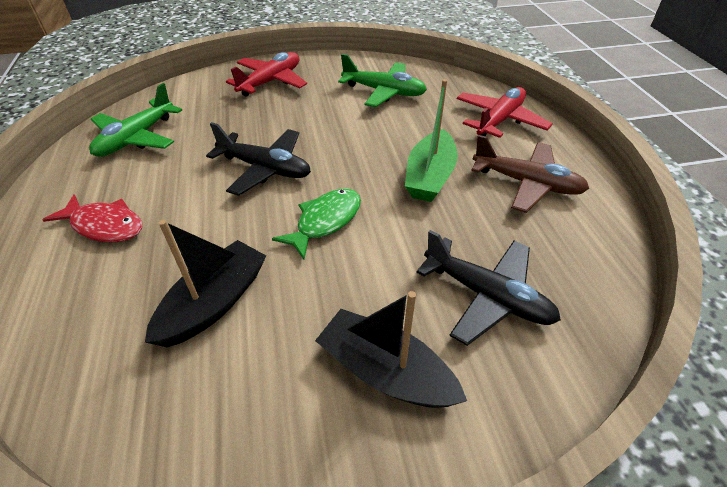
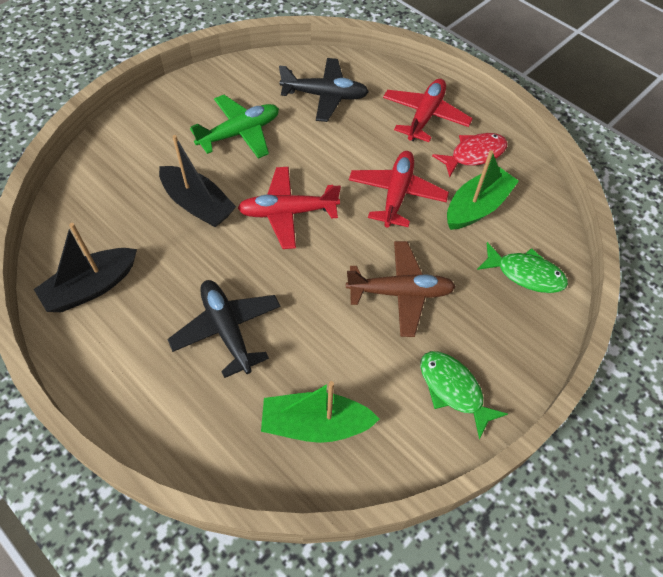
green boat: 1 -> 2
green fish: 1 -> 2
green plane: 2 -> 1
red plane: 2 -> 3

